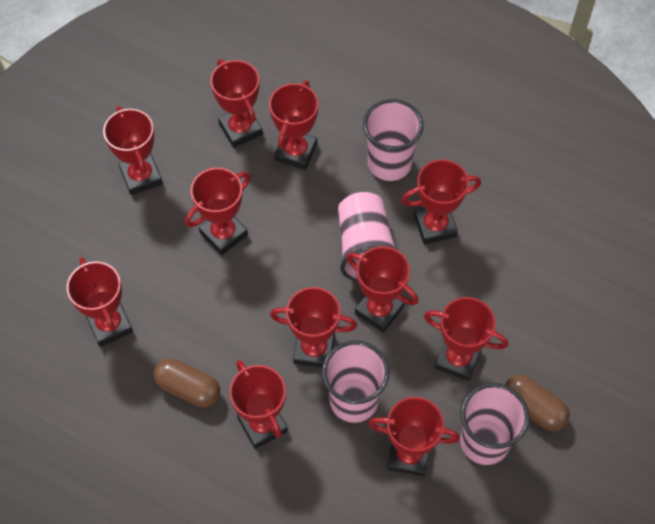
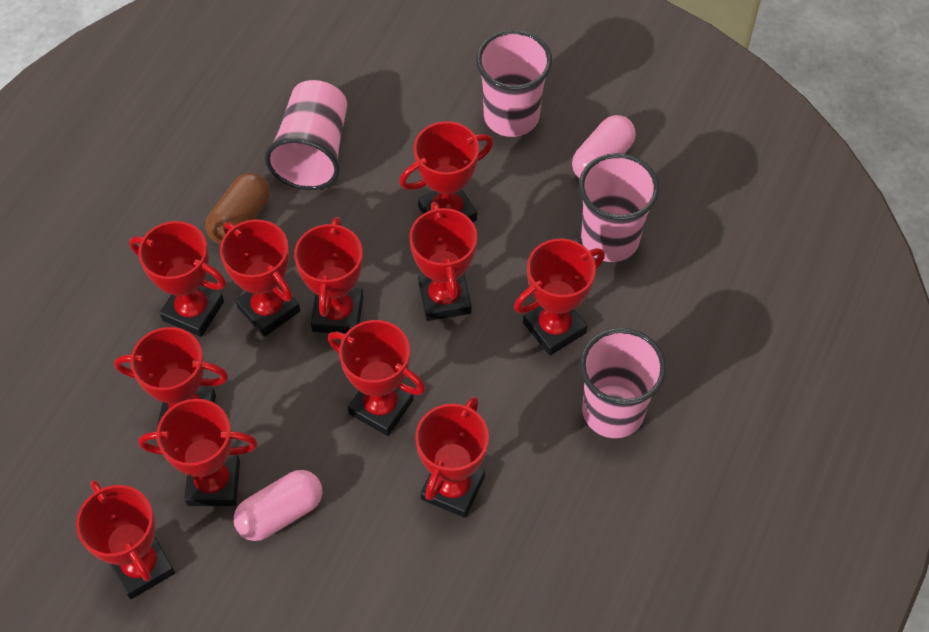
brown capsule: 2 -> 1
pink capsule: 0 -> 2

